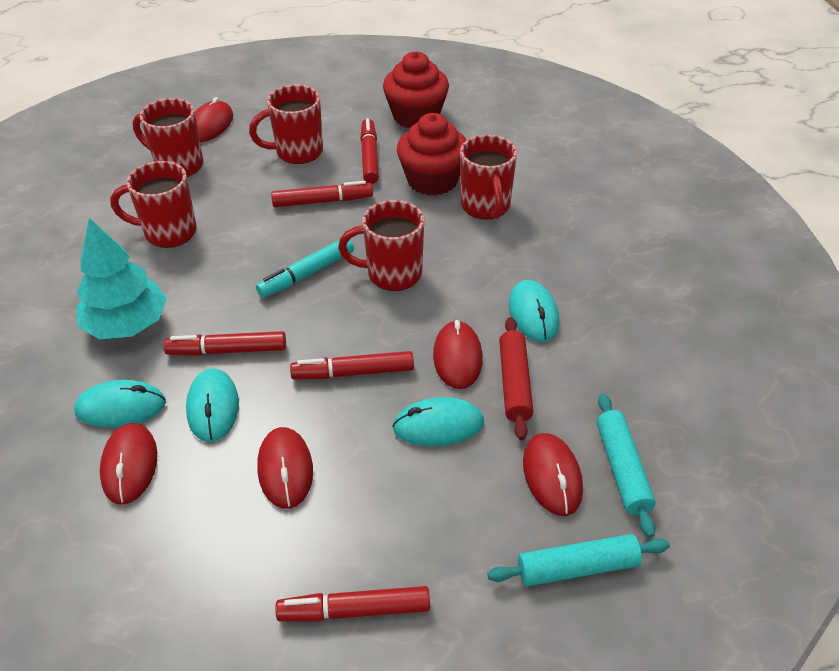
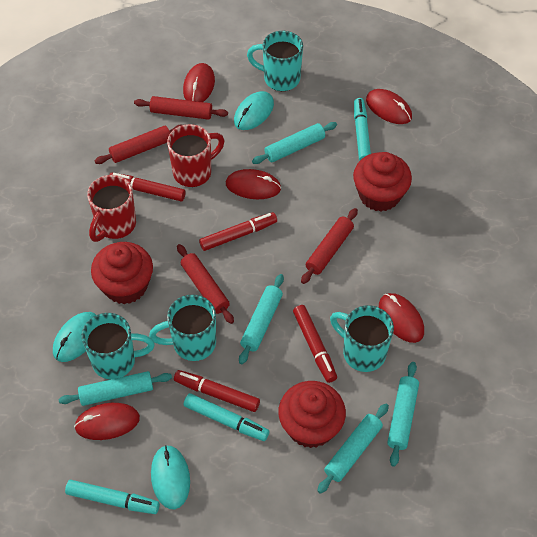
red cupcake: 2 -> 3
red marker: 5 -> 4
red mug: 5 -> 2
red rolling pin: 1 -> 4
turquoise marker: 1 -> 3
turquoise mouse: 4 -> 3
turquoise mug: 0 -> 4
turquoise rolling pin: 2 -> 5
turquoise tree: 1 -> 0

